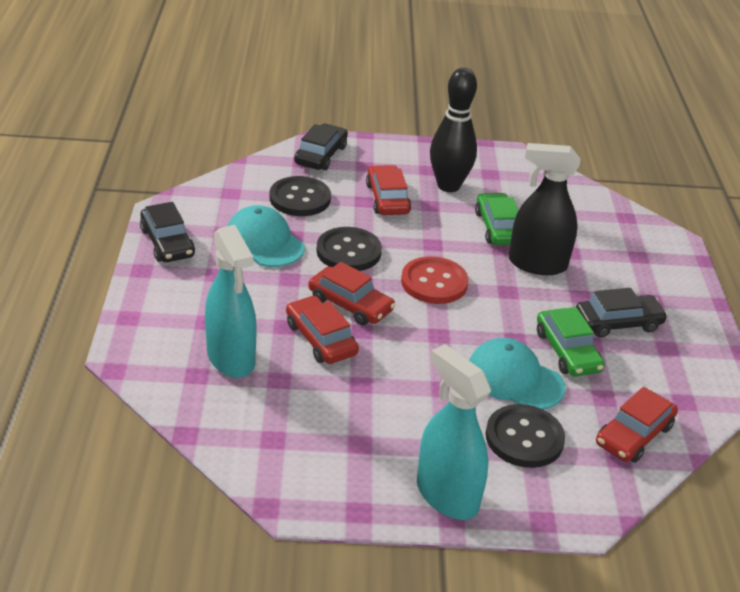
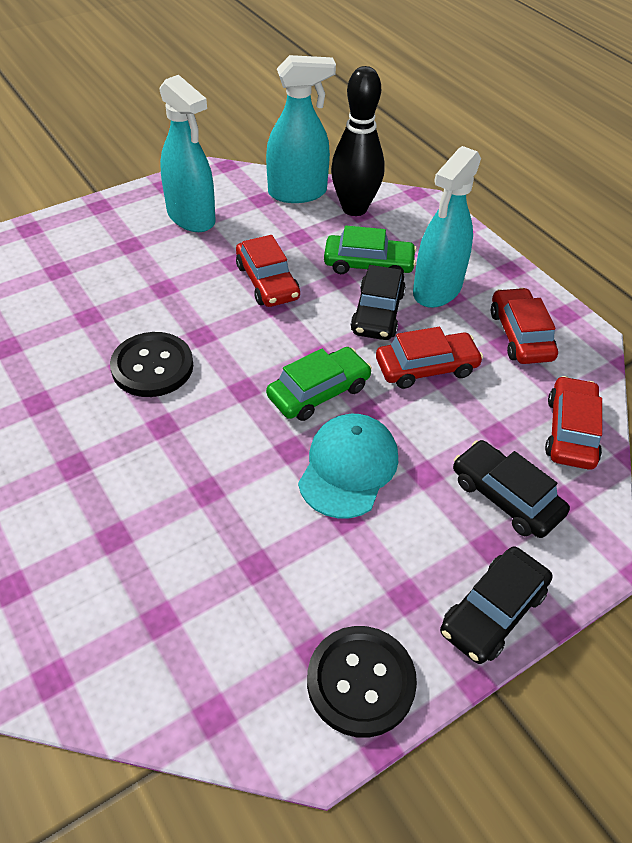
black button: 3 -> 2
black spray bottle: 1 -> 0
red button: 1 -> 0
turquoise cap: 2 -> 1
turquoise spray bottle: 2 -> 3

